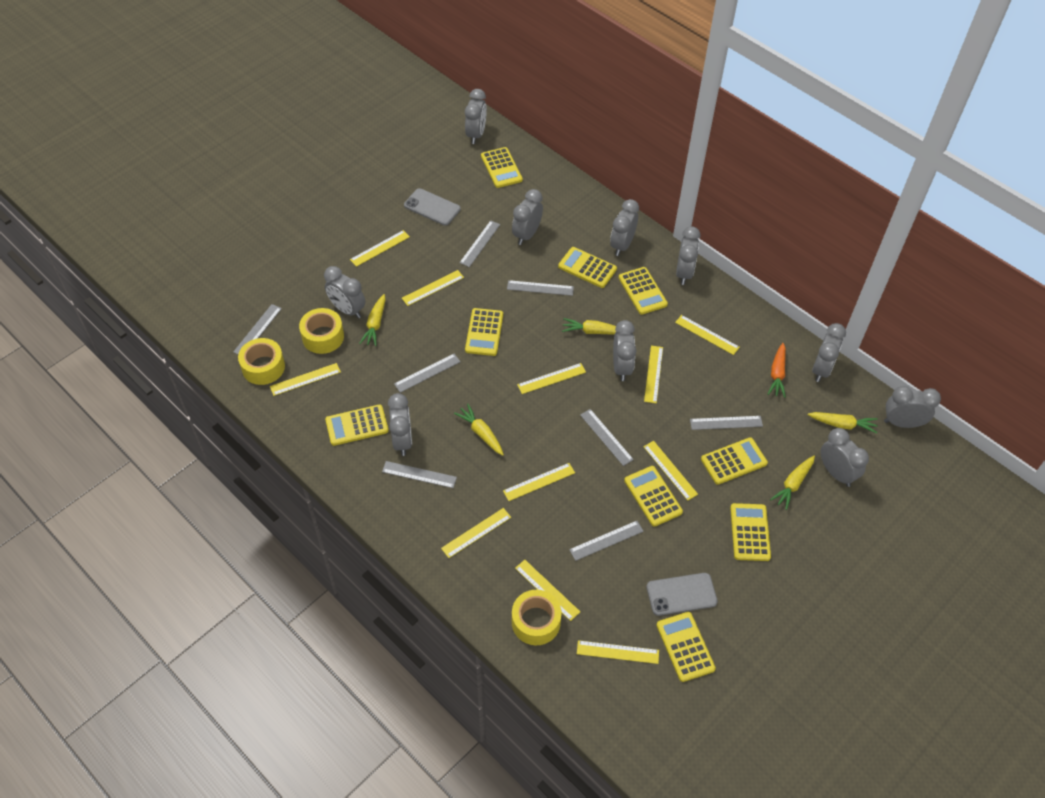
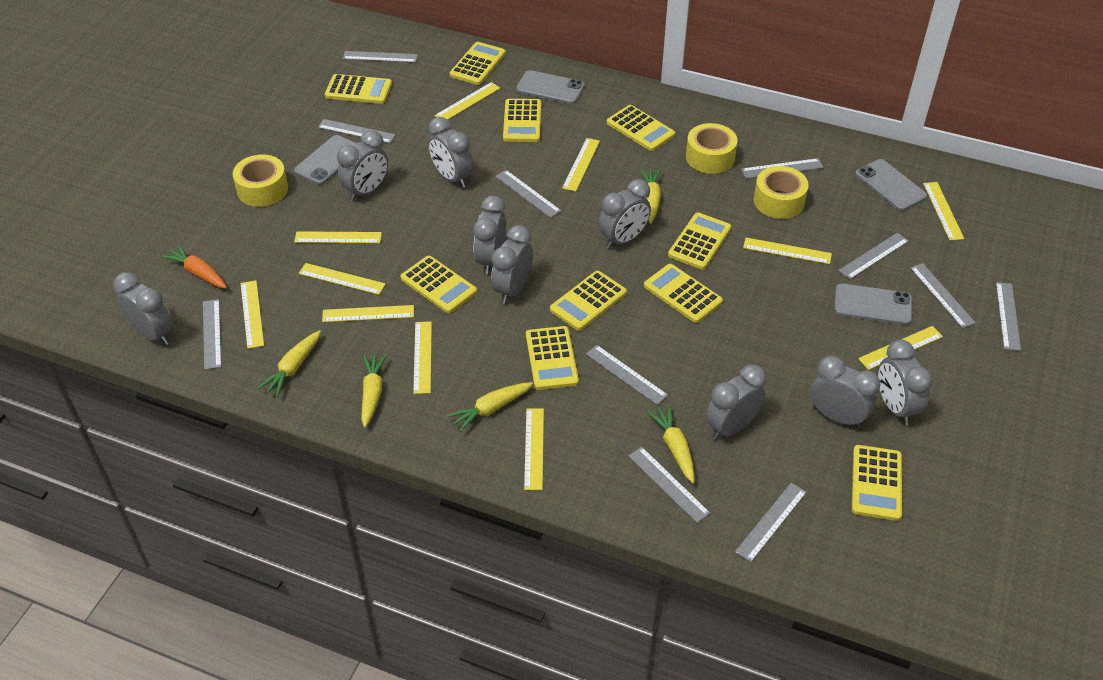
grey clock: 10 -> 9
grey phone: 2 -> 4
grey ruler: 8 -> 11
yellow calculator: 9 -> 10

